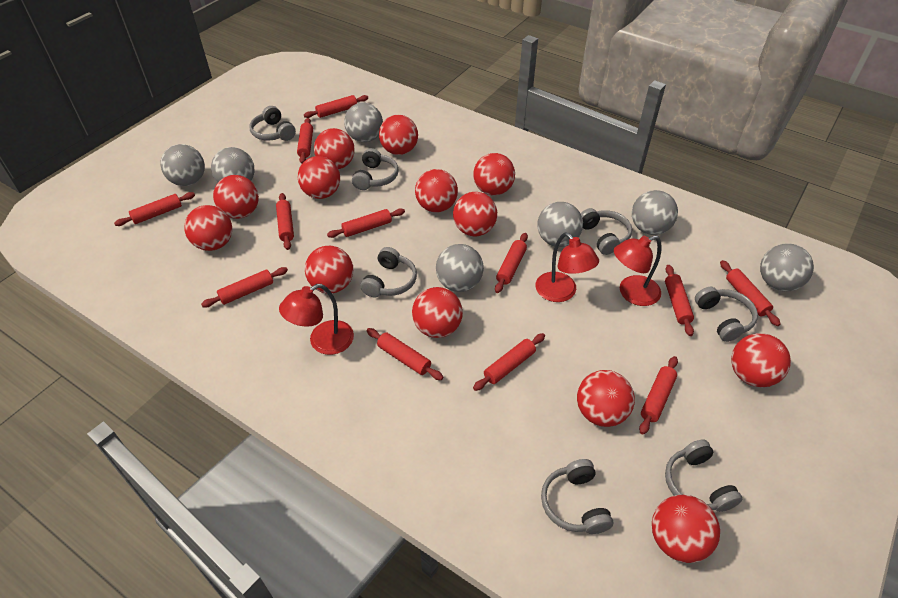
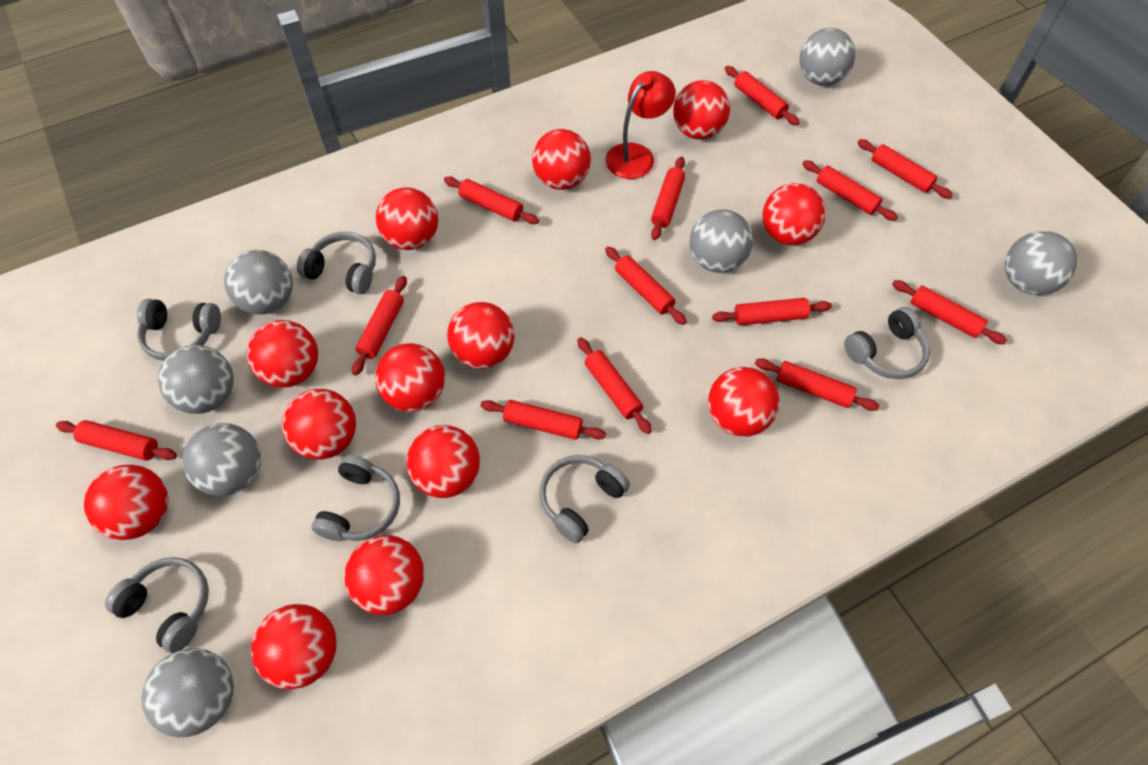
grey headphones: 7 -> 6
red lamp: 3 -> 1
red rolling pin: 12 -> 13

